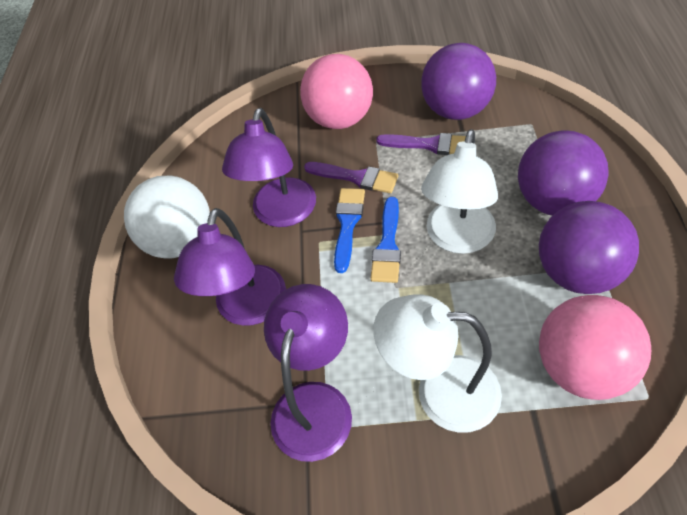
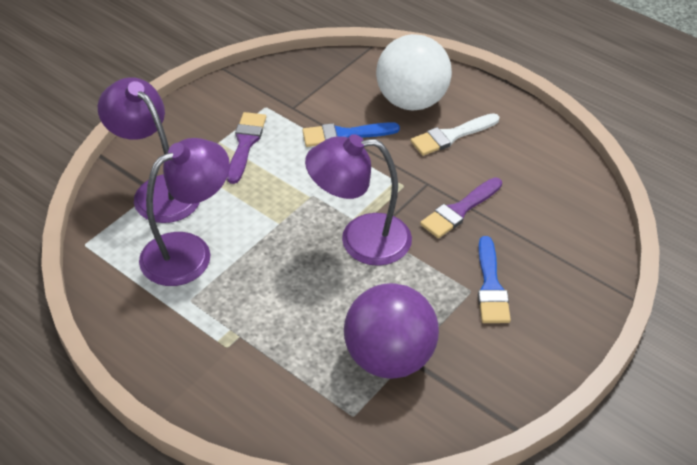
pink ball: 2 -> 0
purple ball: 3 -> 1
white brush: 0 -> 1
white lamp: 2 -> 0

